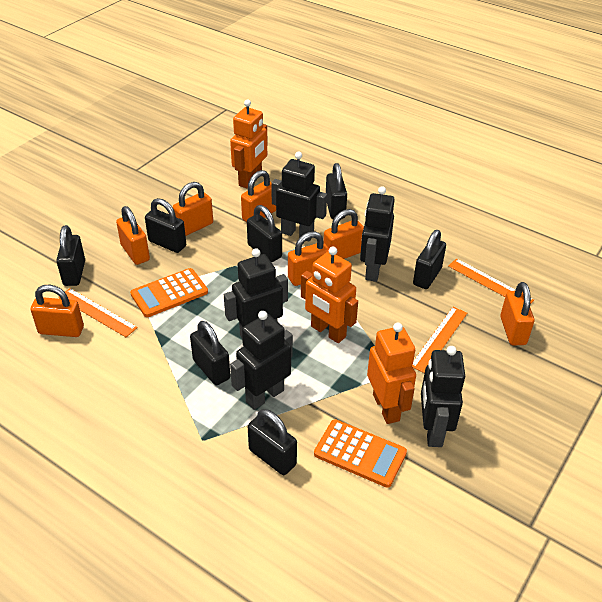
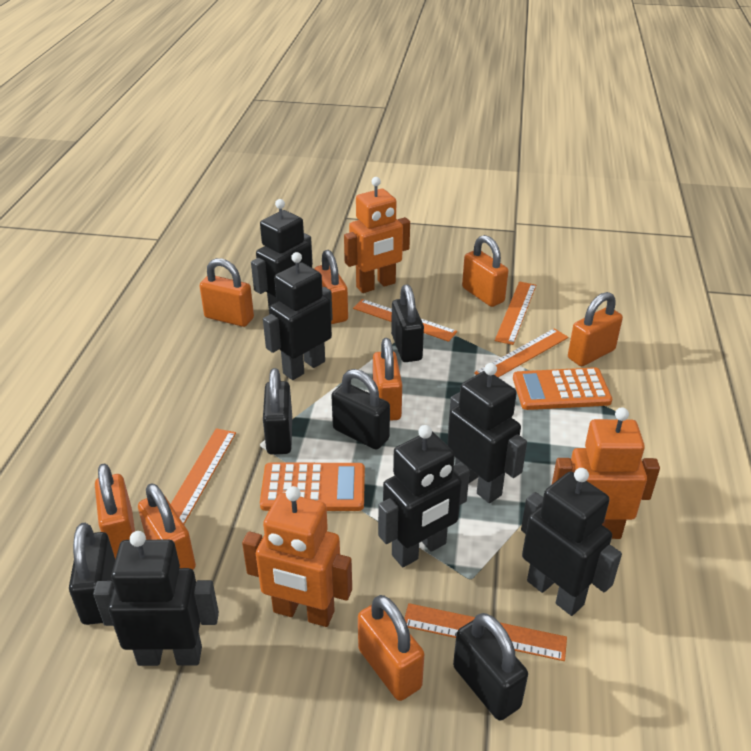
black padlock: 7 -> 5
black robot: 5 -> 6
orange padlock: 7 -> 8
orange ruler: 3 -> 5

